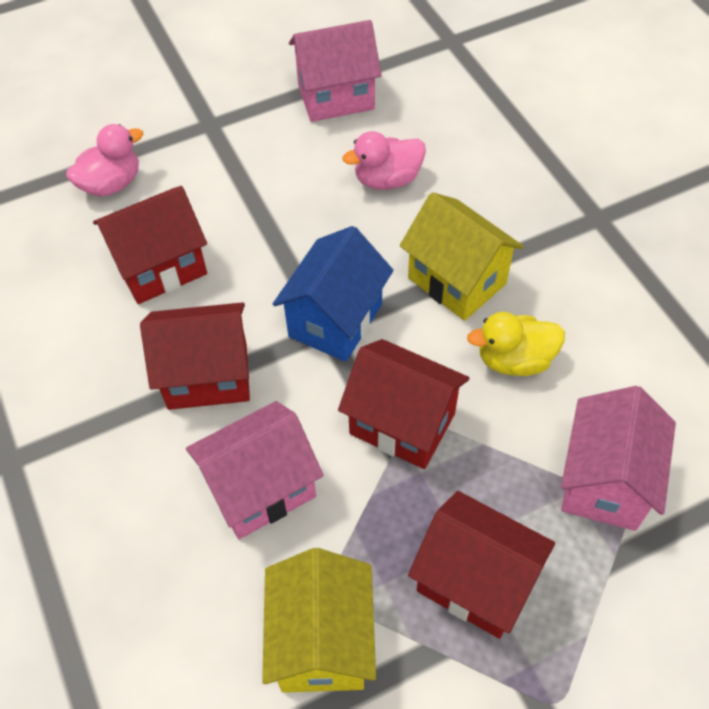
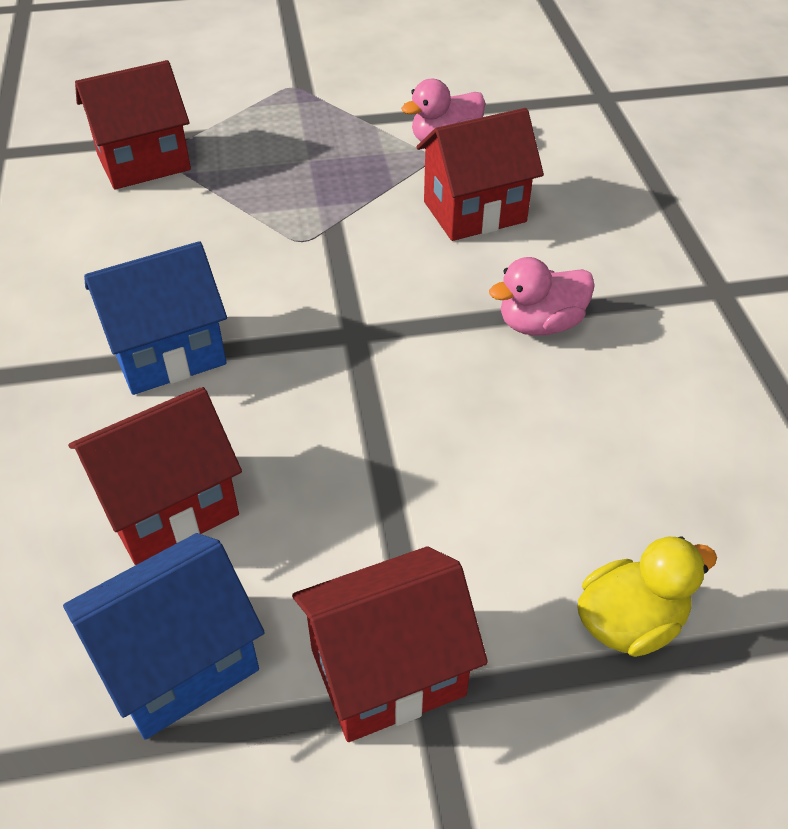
blue house: 1 -> 2
pink house: 3 -> 0
yellow house: 2 -> 0

